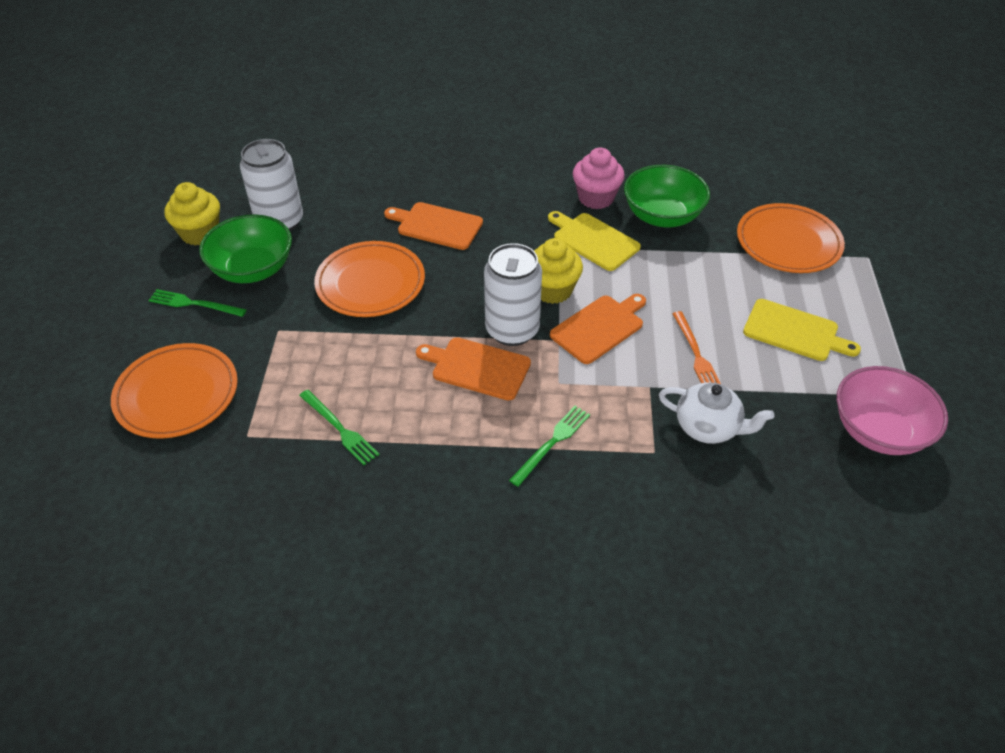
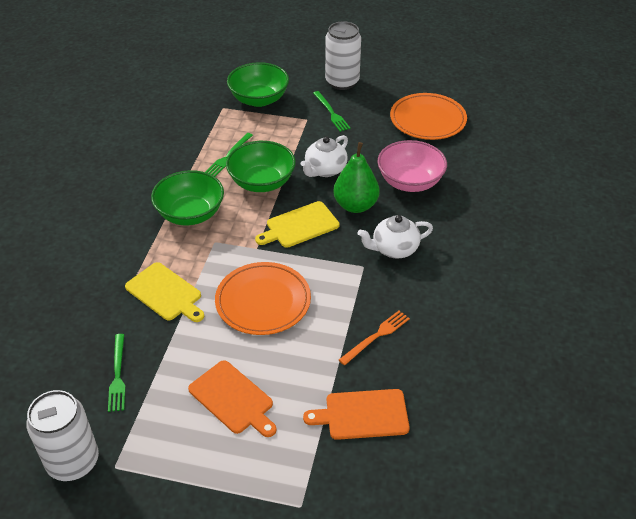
green bowl: 2 -> 3
green pear: 0 -> 1
orange cutting board: 3 -> 2
orange plate: 3 -> 2
pink cupcake: 1 -> 0
white teapot: 1 -> 2
yellow cupcake: 2 -> 0

